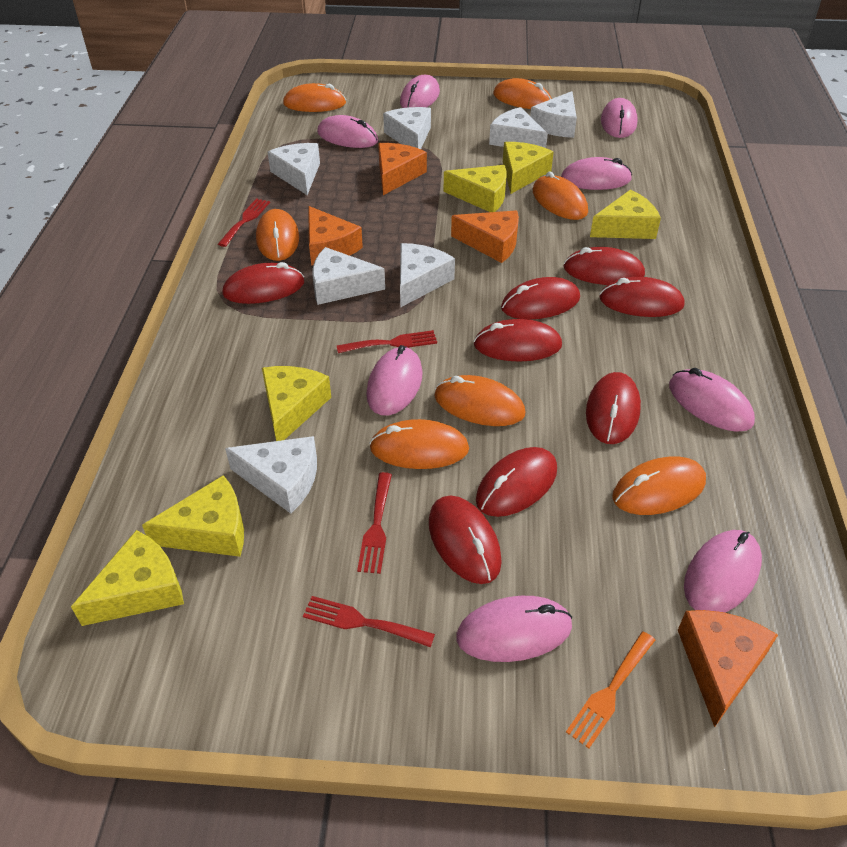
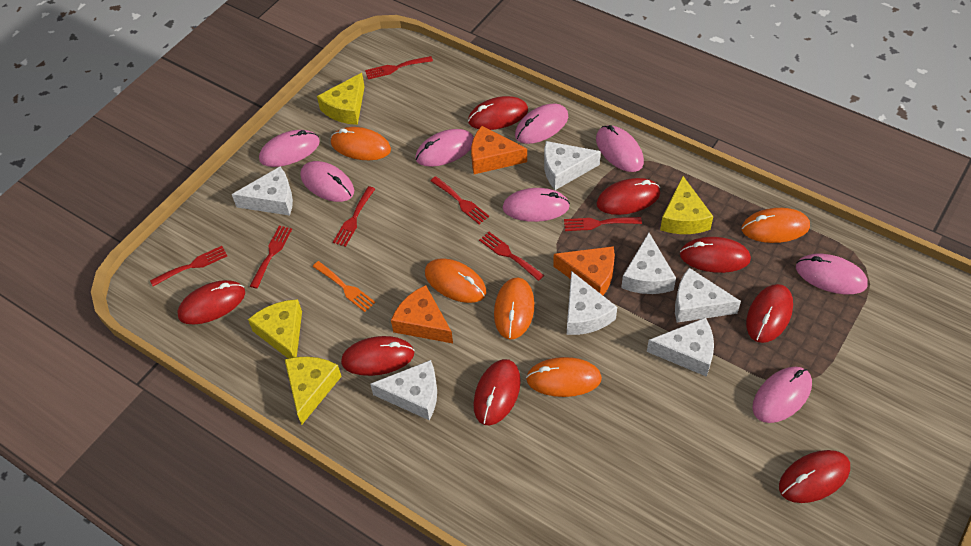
orange cheese: 4 -> 3
orange mouse: 7 -> 5
red fork: 4 -> 7
yellow cheese: 6 -> 4

